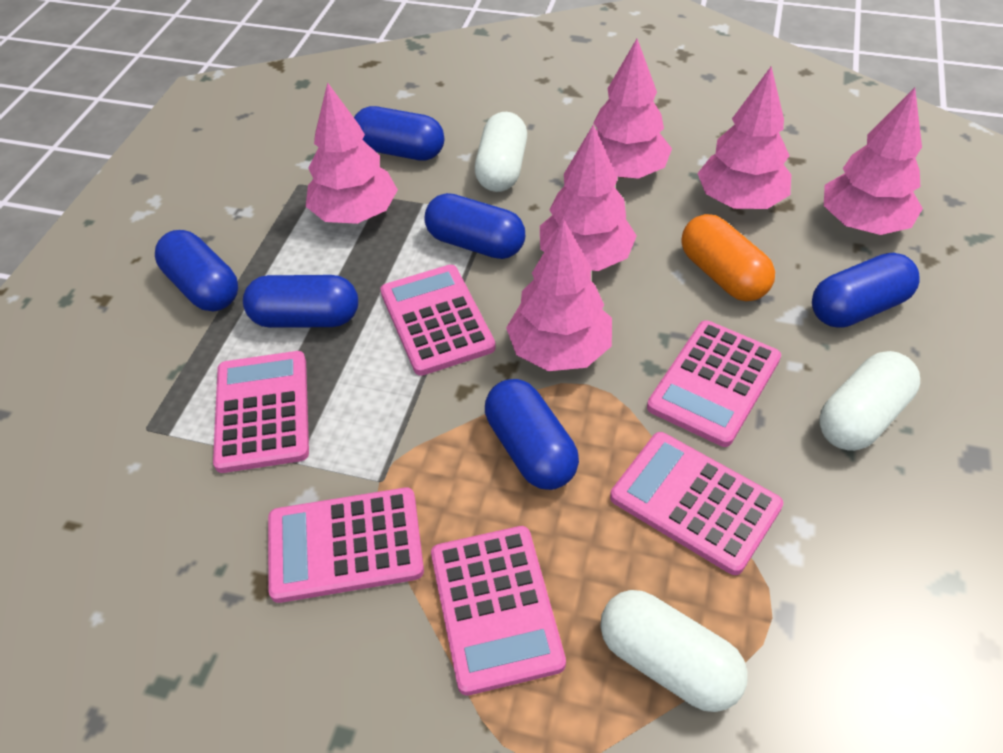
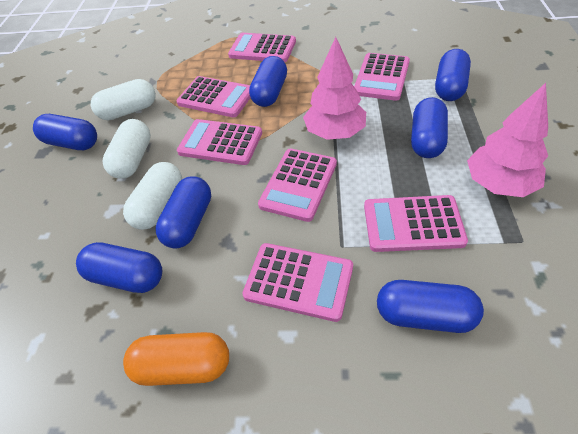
blue capsule: 6 -> 7
pink calculator: 6 -> 7
pink tree: 6 -> 2

